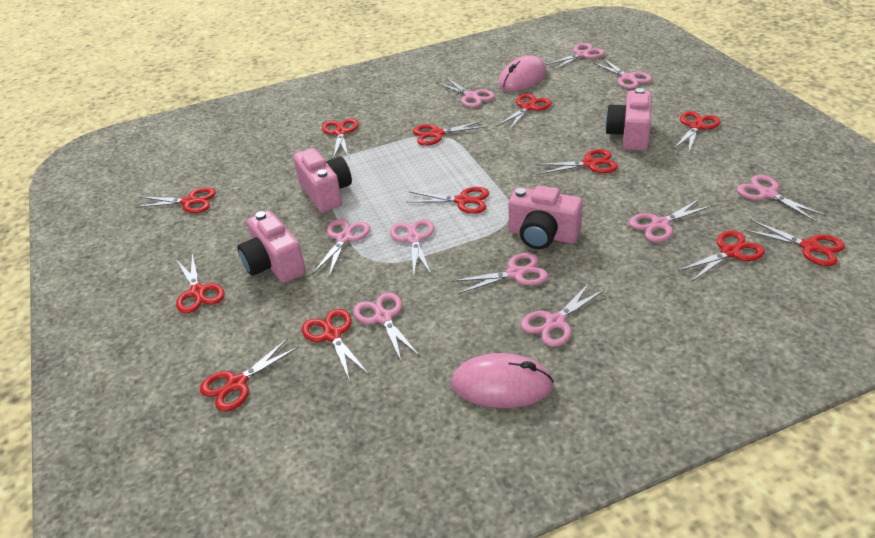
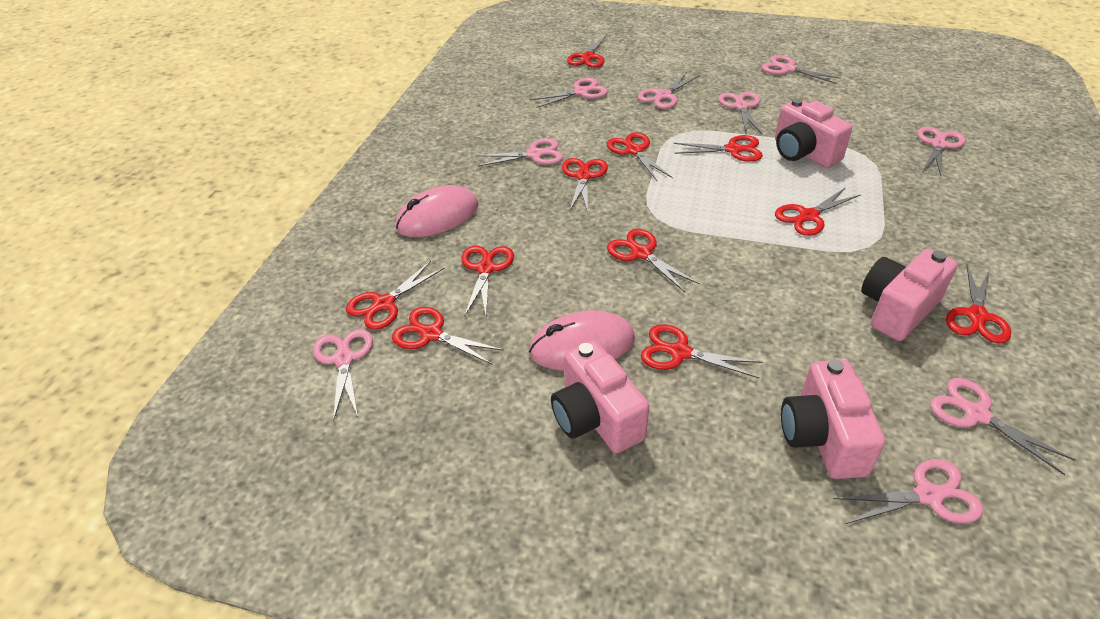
pink scissors: 10 -> 9
red scissors: 12 -> 11

